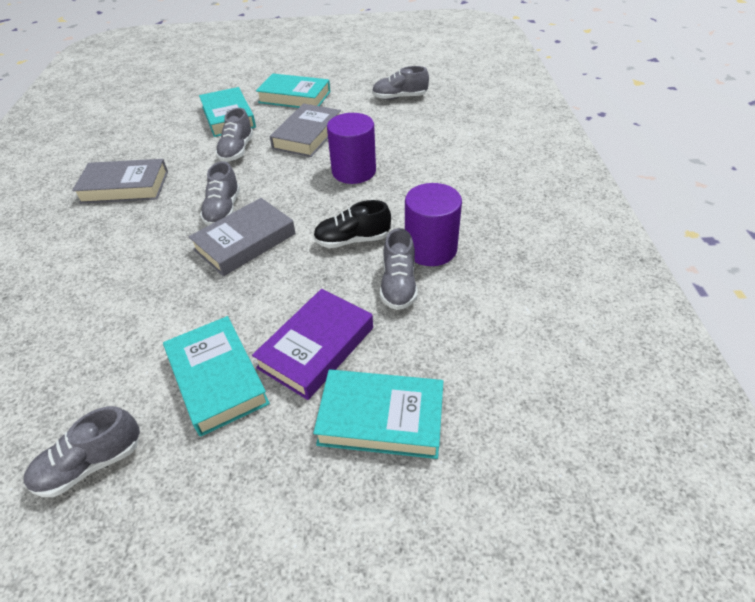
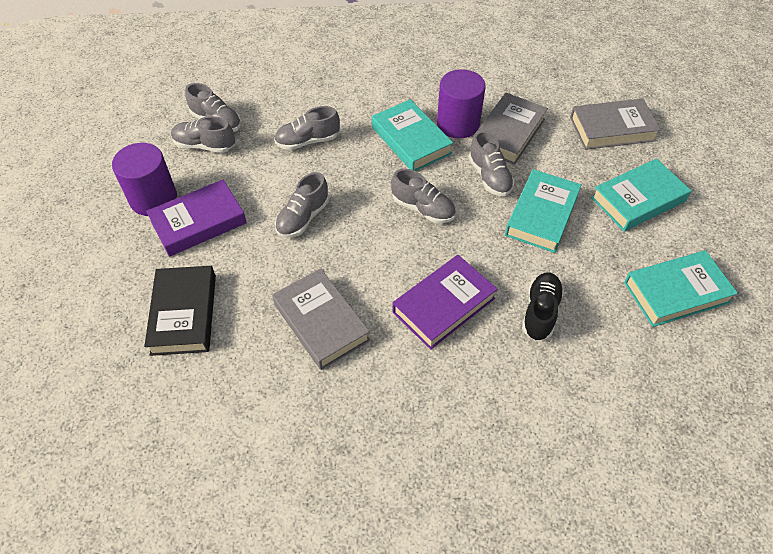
black book: 0 -> 1
grey shoe: 5 -> 6
purple book: 1 -> 2

